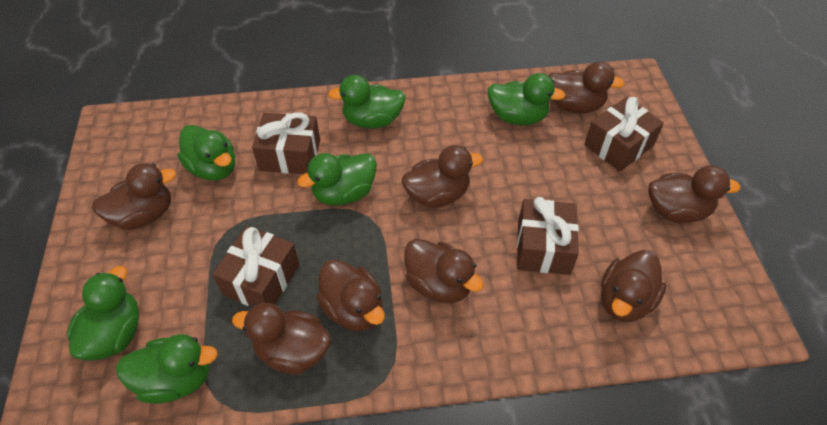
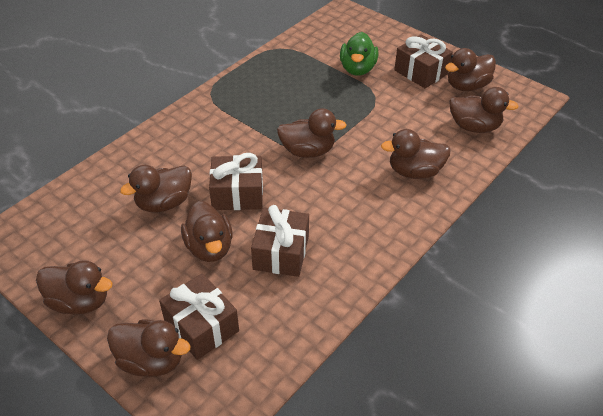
green duck: 6 -> 1

